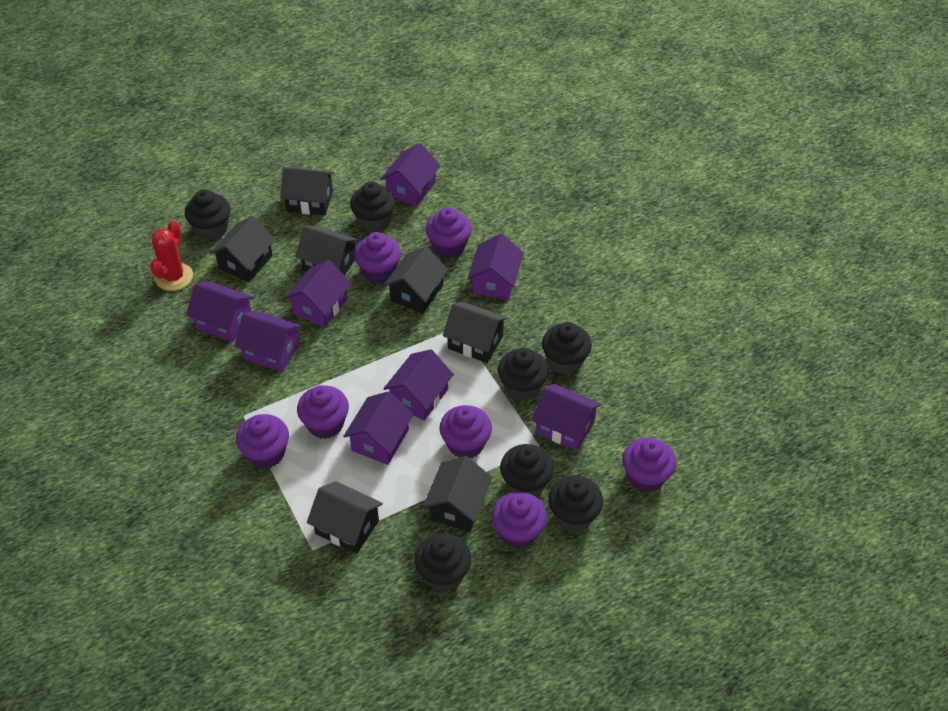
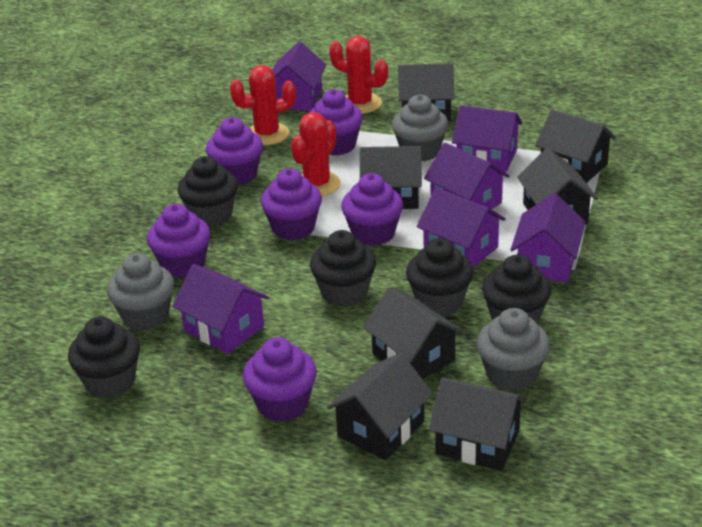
black cupcake: 7 -> 5
grey cupcake: 0 -> 3
purple cupcake: 7 -> 6
purple house: 8 -> 6
red cactus: 1 -> 3

